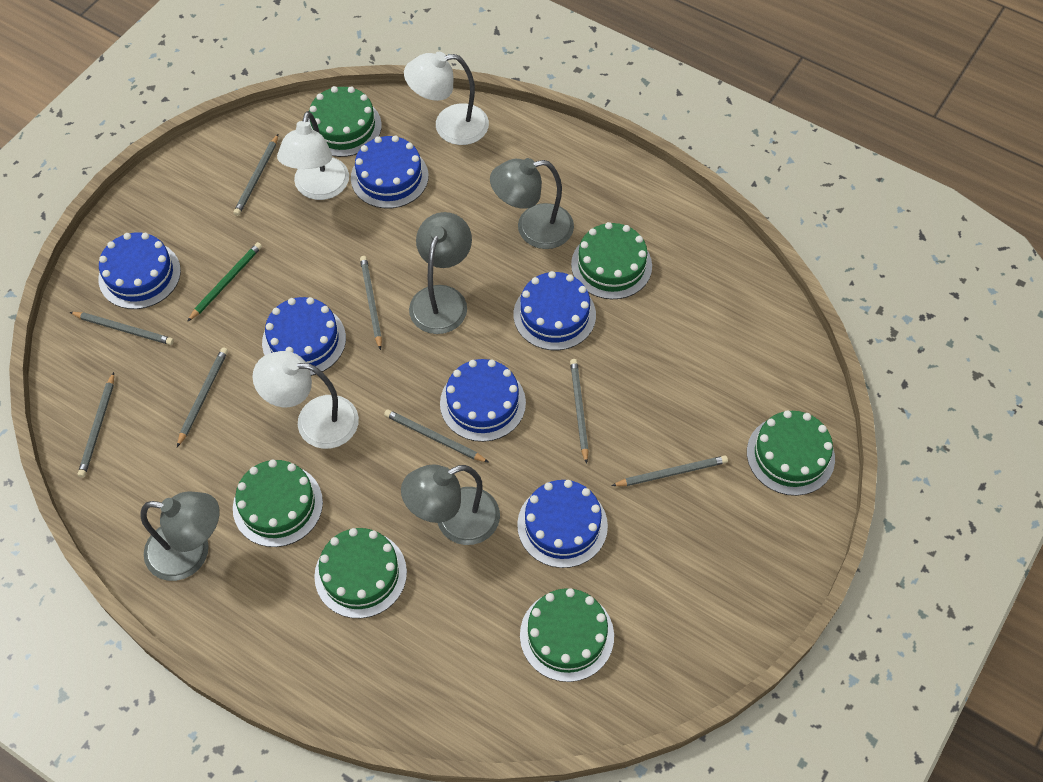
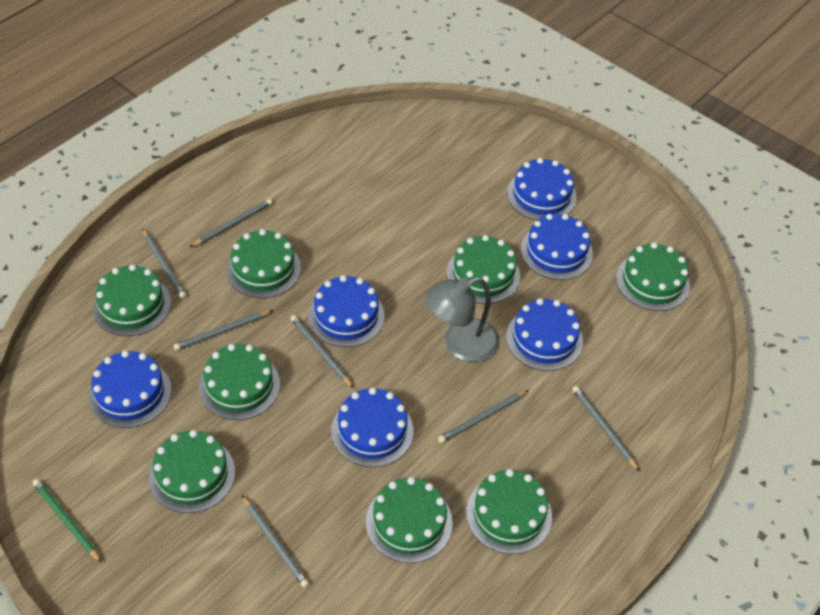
green cake: 6 -> 8
grey lamp: 4 -> 1
grey pencil: 8 -> 7
white lamp: 3 -> 0

